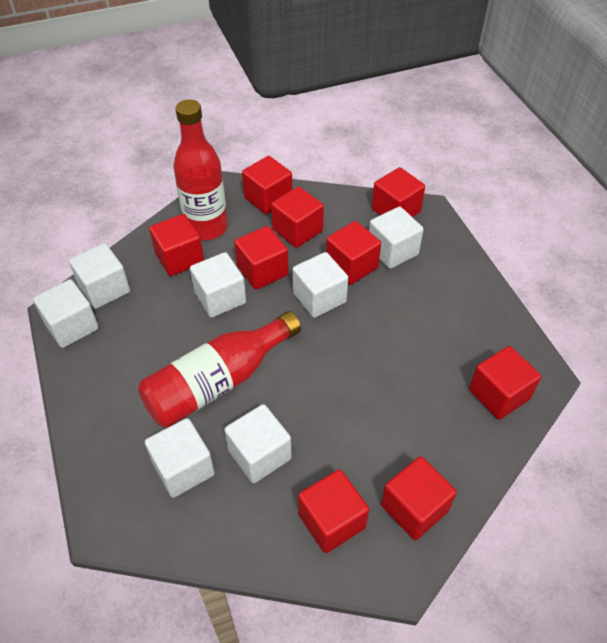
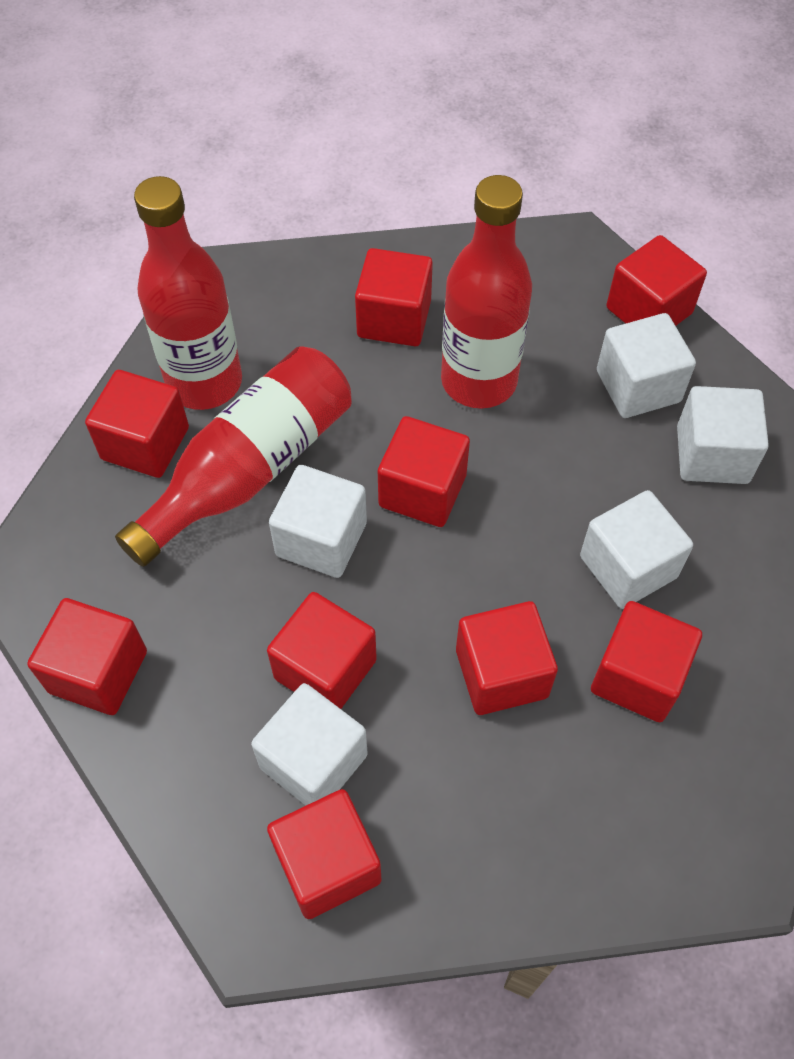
red bottle: 2 -> 3
white cube: 7 -> 5

